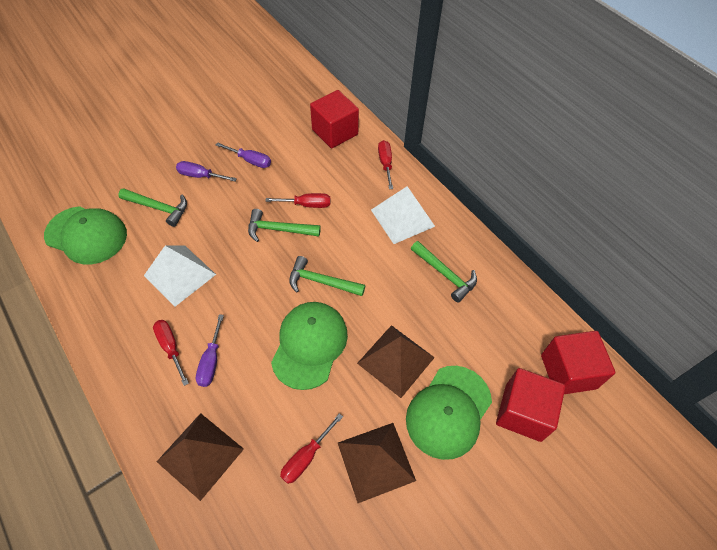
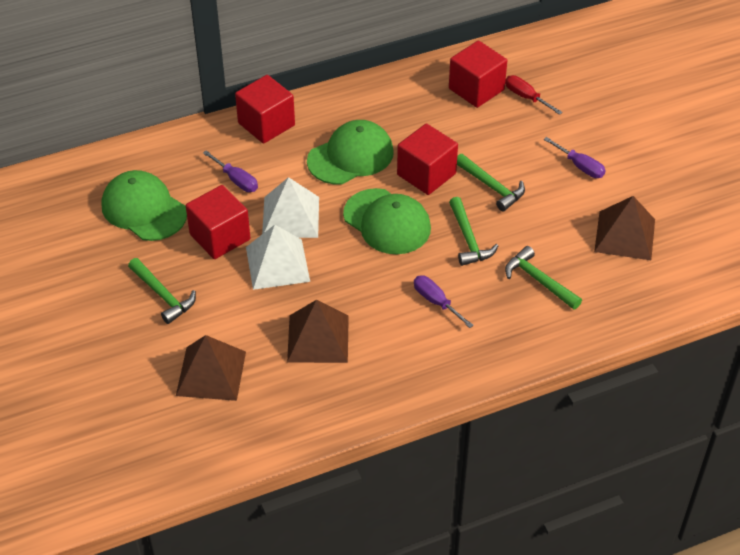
red cube: 3 -> 4
red screwdriver: 4 -> 1

